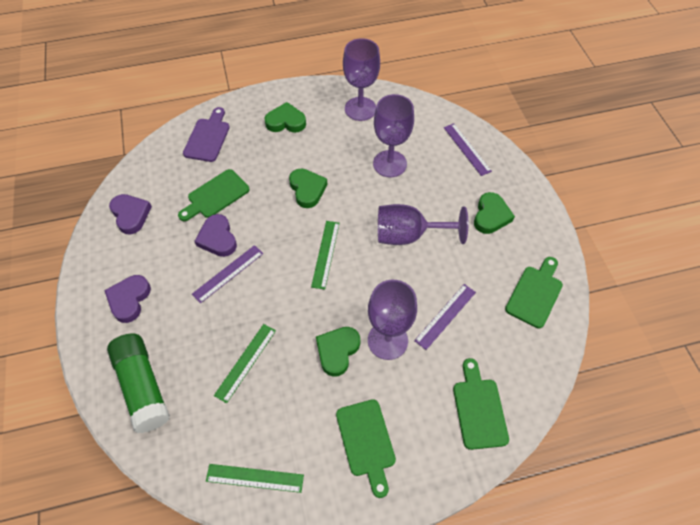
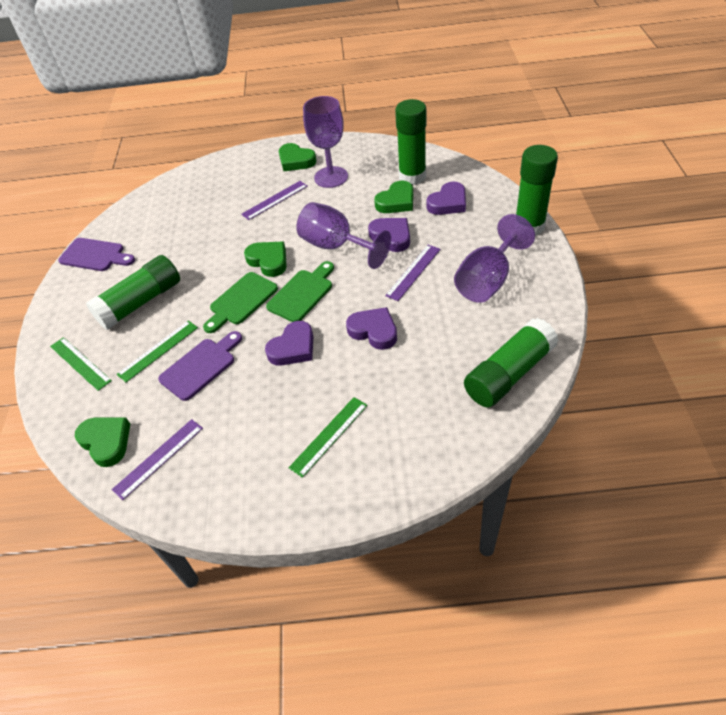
green cutting board: 4 -> 2
green glue stick: 1 -> 4
purple cutting board: 1 -> 2
purple goblet: 4 -> 3
purple heart: 3 -> 4

